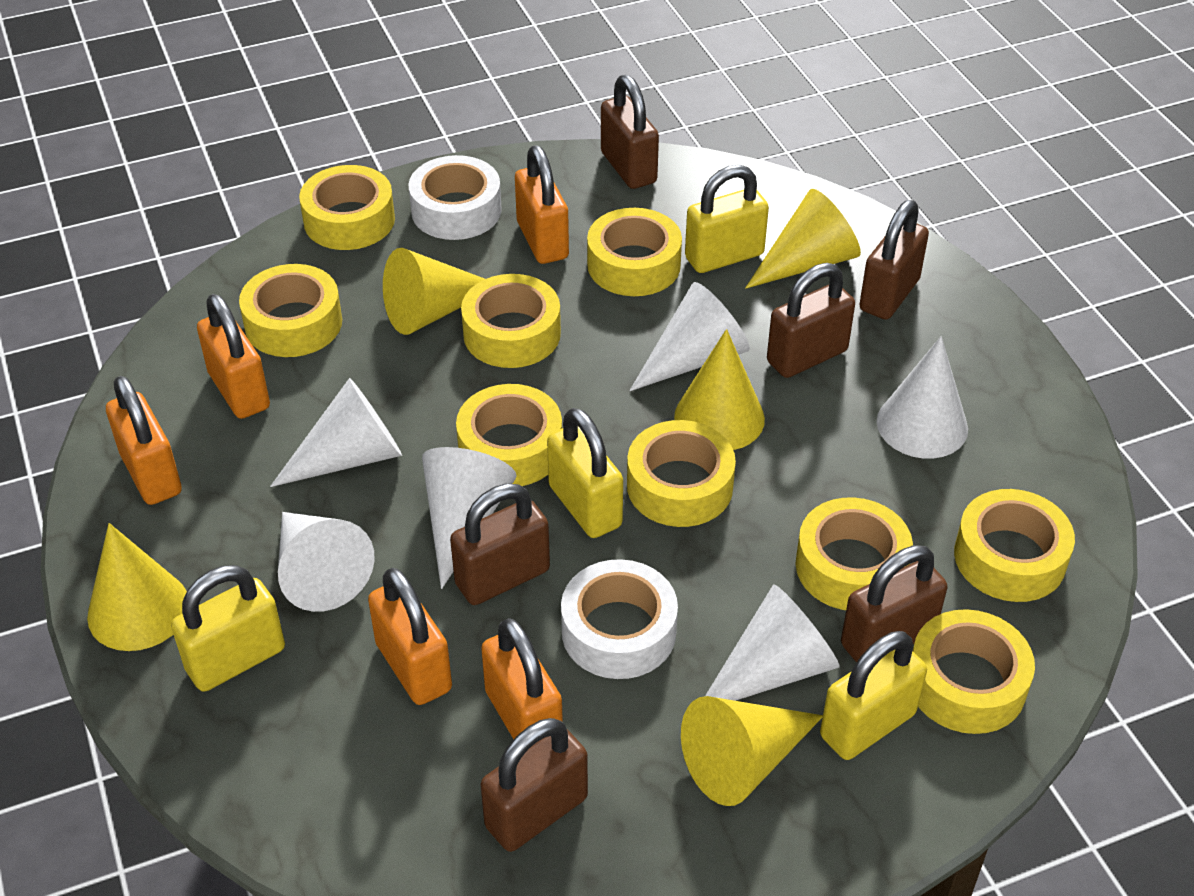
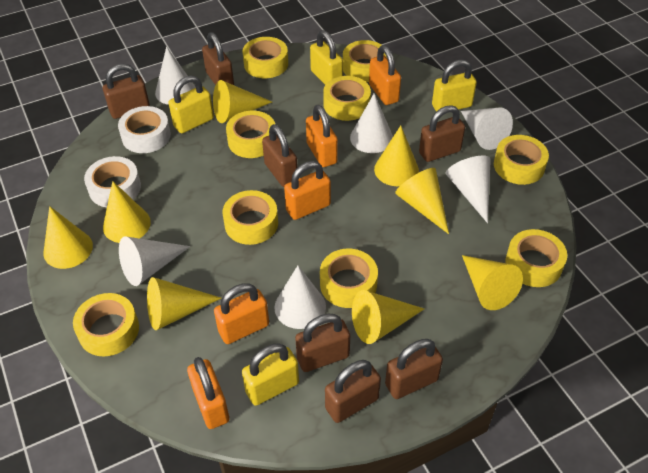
brown padlock: 6 -> 7
yellow cone: 5 -> 8

